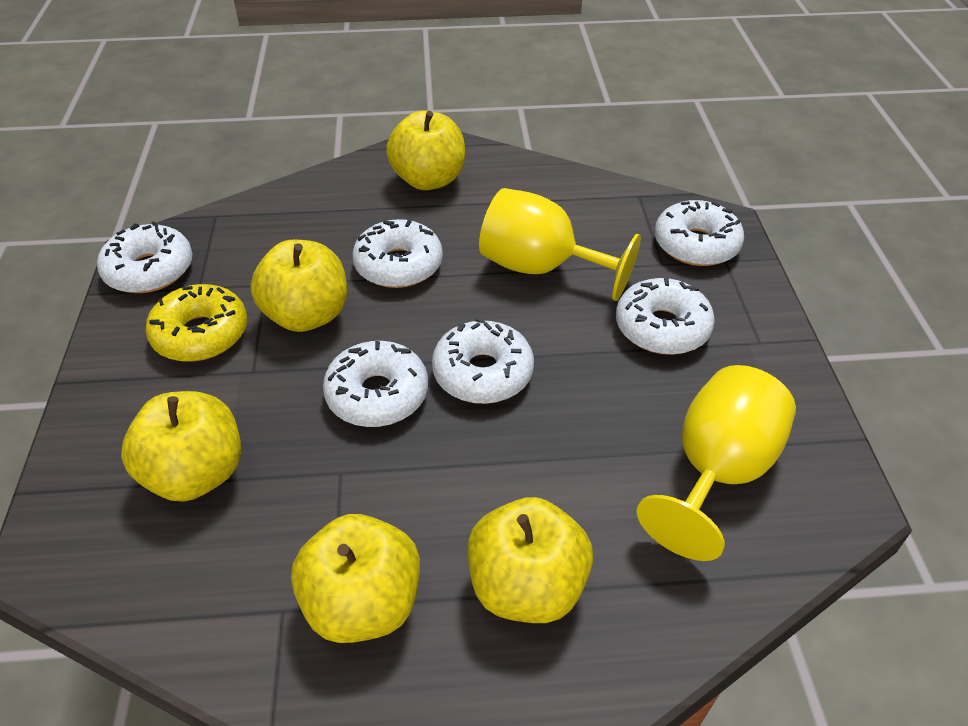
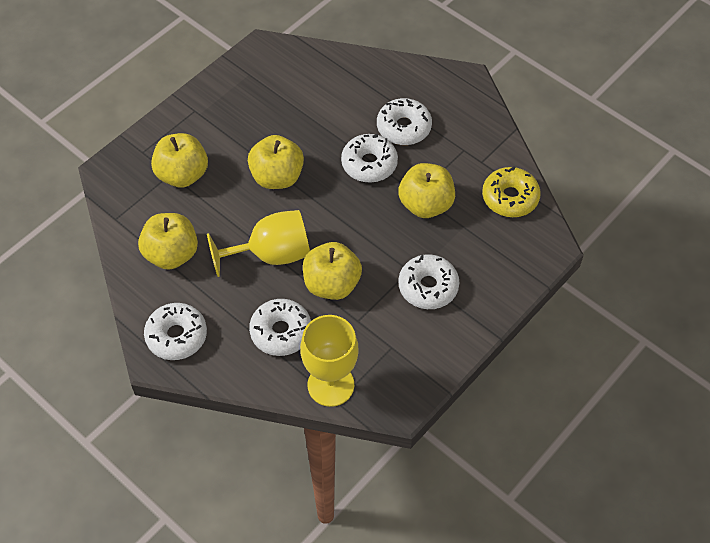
white donut: 6 -> 5

